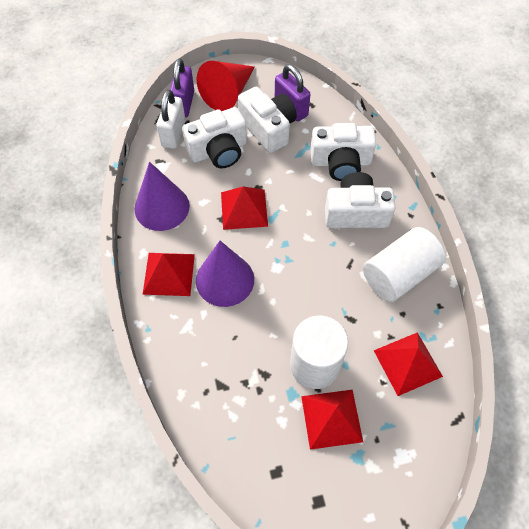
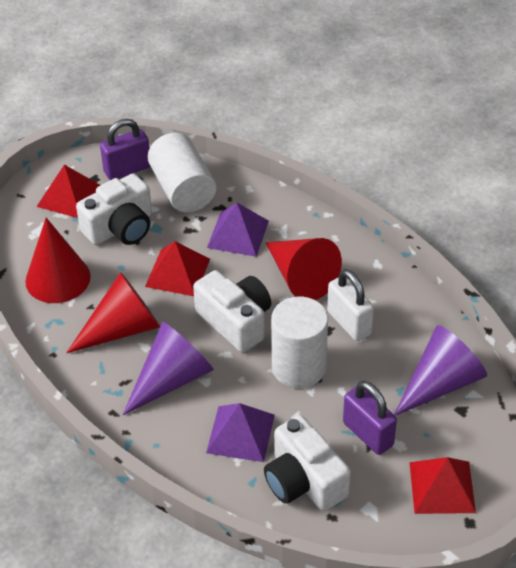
purple pyramid: 0 -> 2
red cone: 1 -> 3
red pyramid: 4 -> 3
white camera: 4 -> 3

